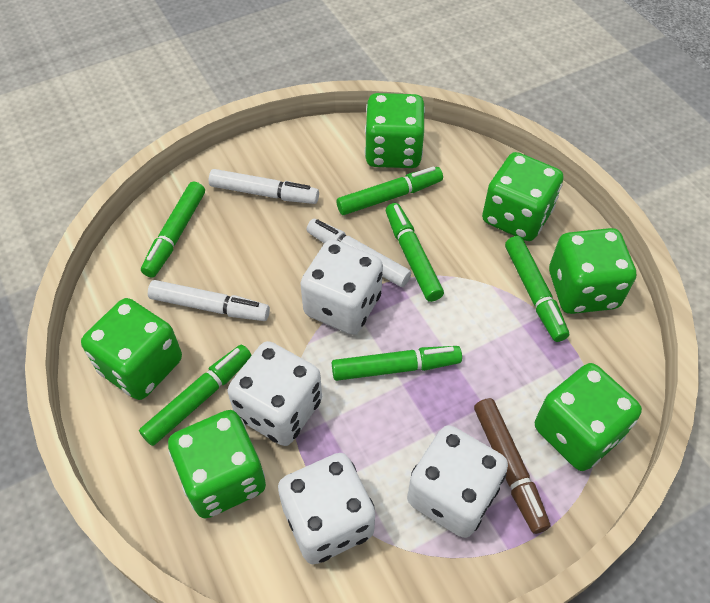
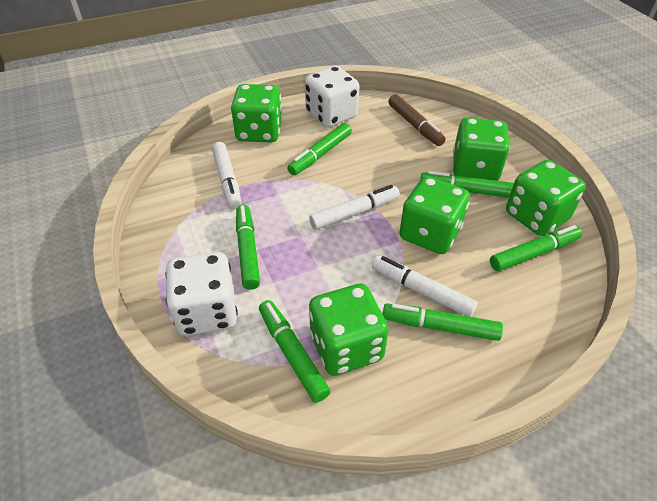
green dice: 6 -> 5
white dice: 4 -> 2

